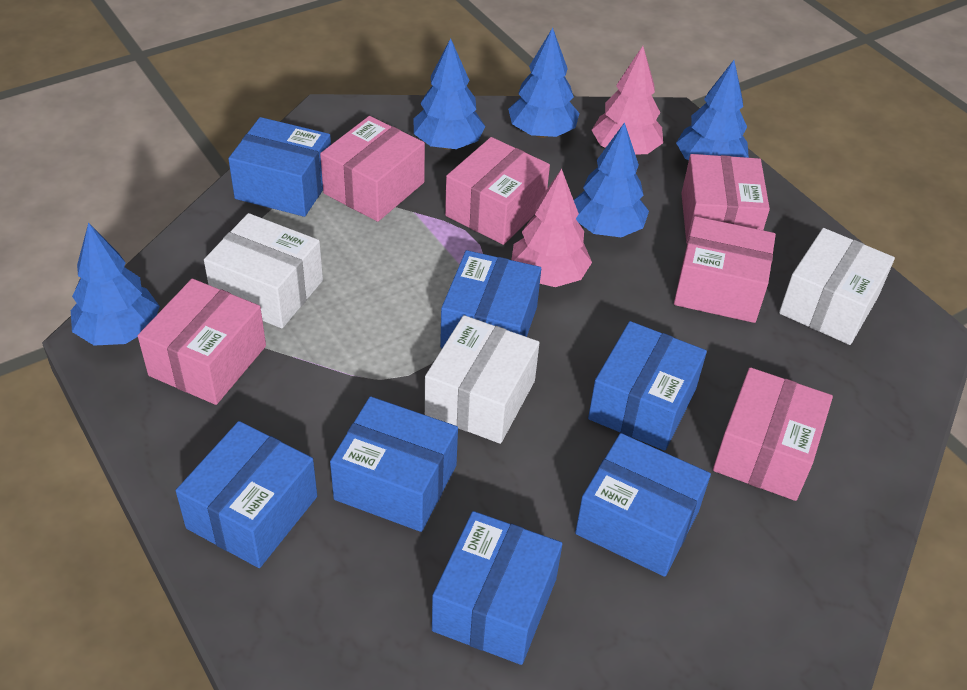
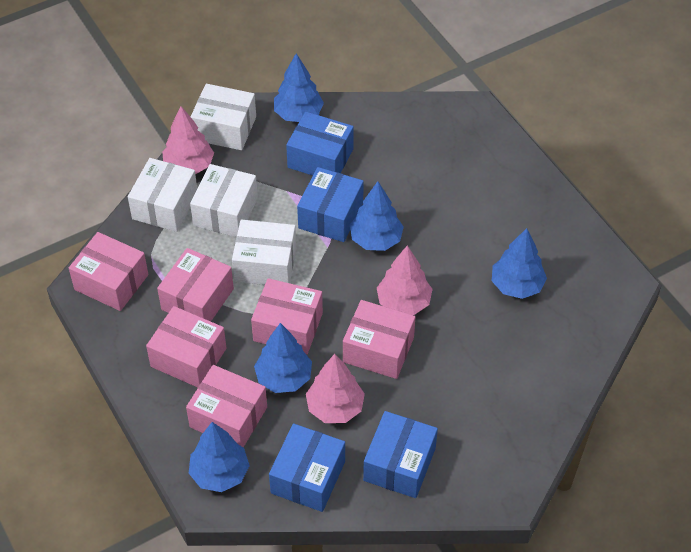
blue box: 7 -> 4
pink tree: 2 -> 3
white box: 3 -> 4

